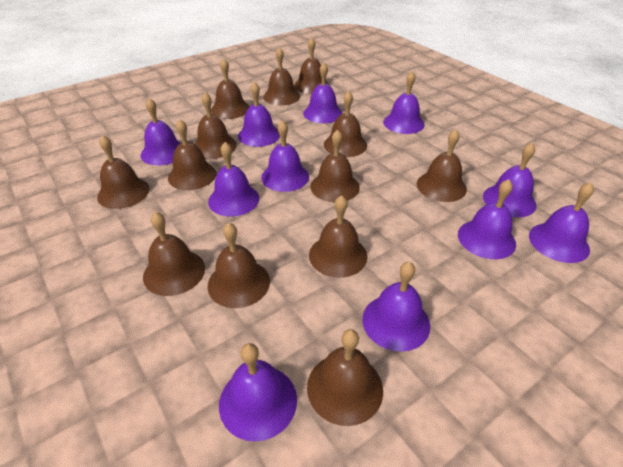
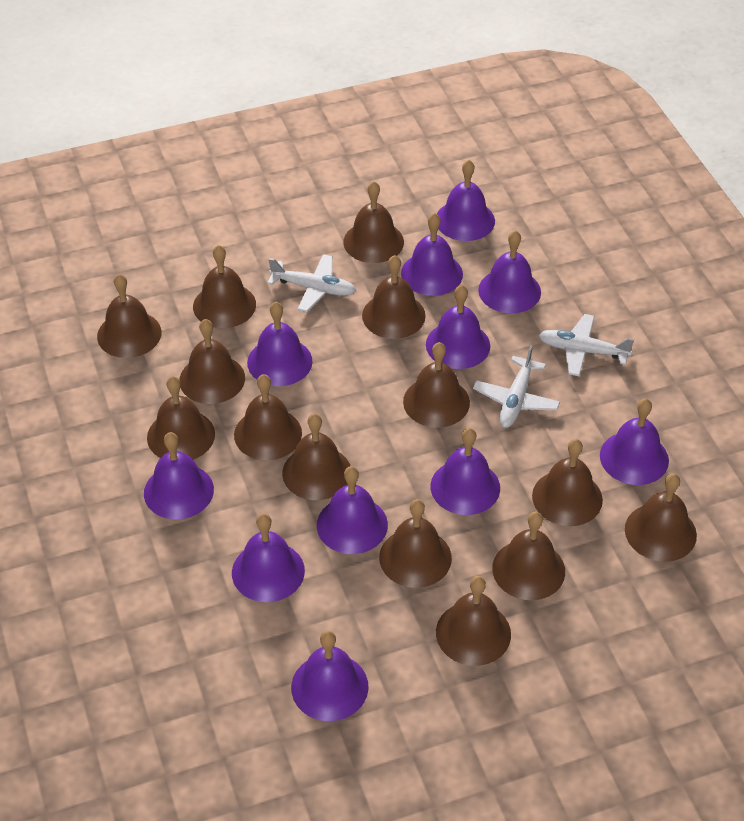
brown bell: 13 -> 14
white plane: 0 -> 3

